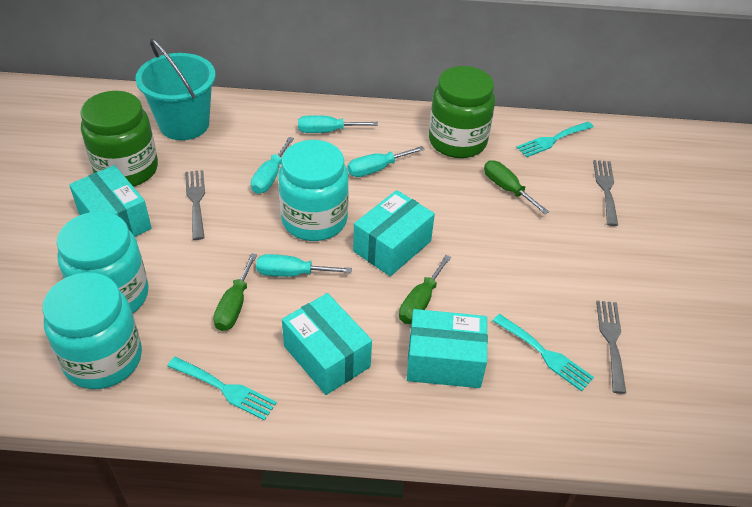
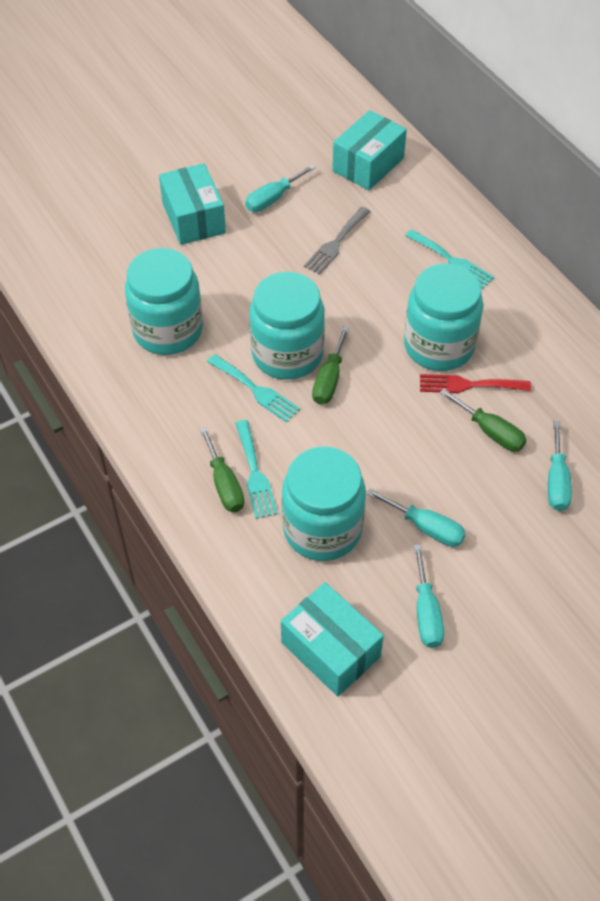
green jar: 2 -> 0
grey fork: 3 -> 1
red fork: 0 -> 1
turquoise box: 4 -> 3
turquoise bucket: 1 -> 0
turquoise jar: 3 -> 4

